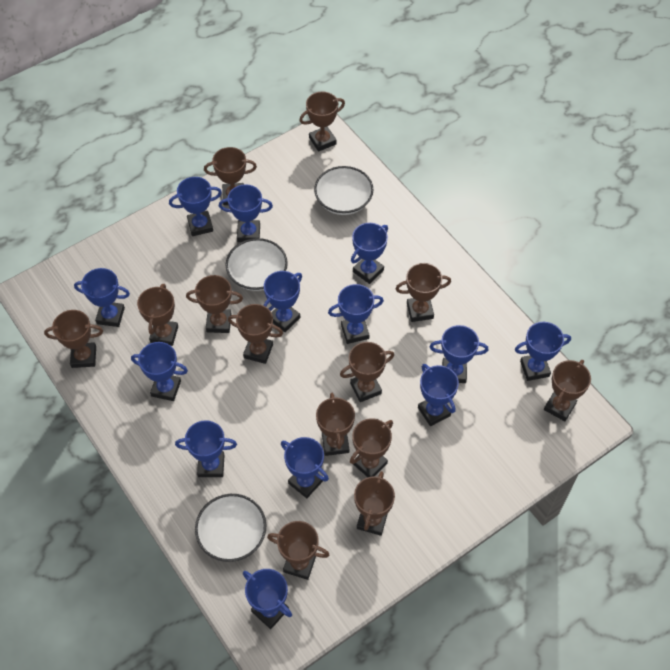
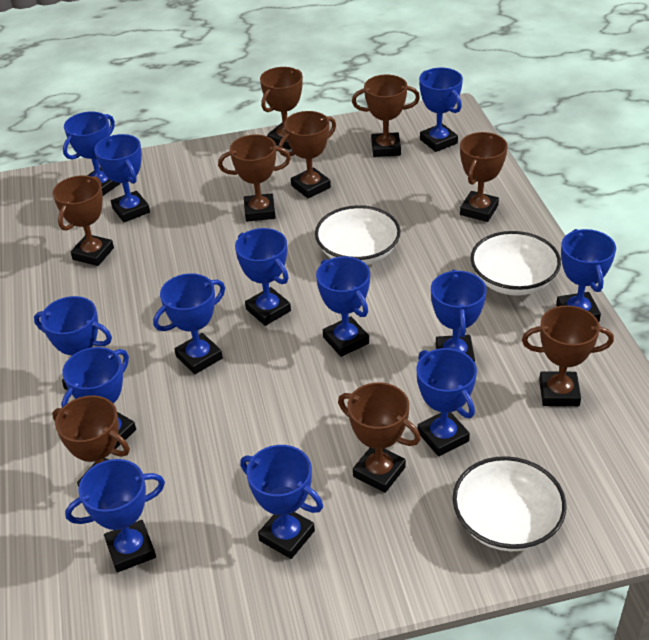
brown trophy: 13 -> 9

